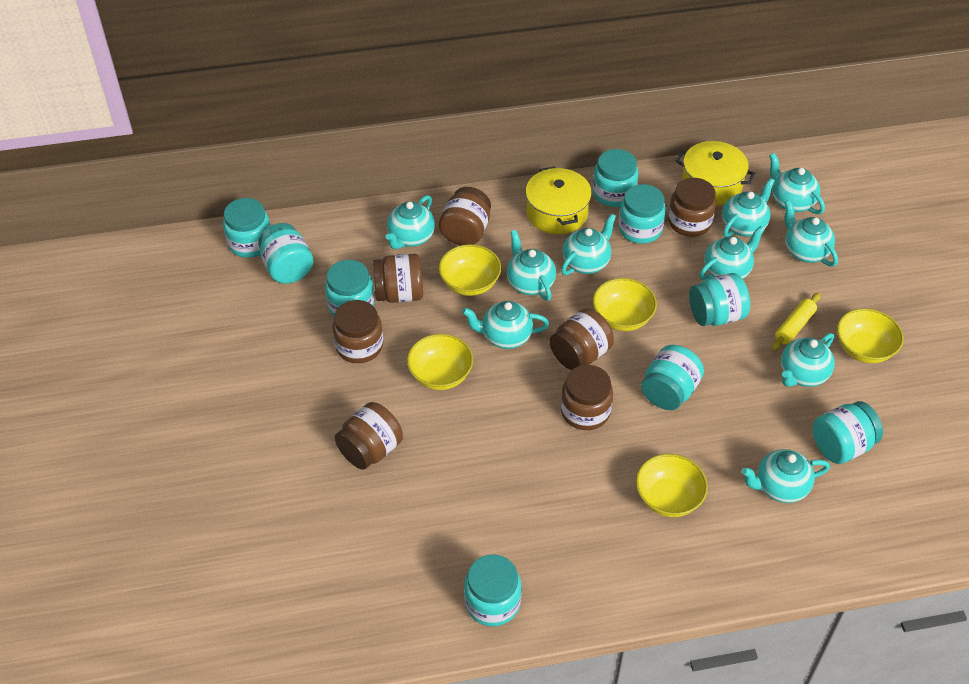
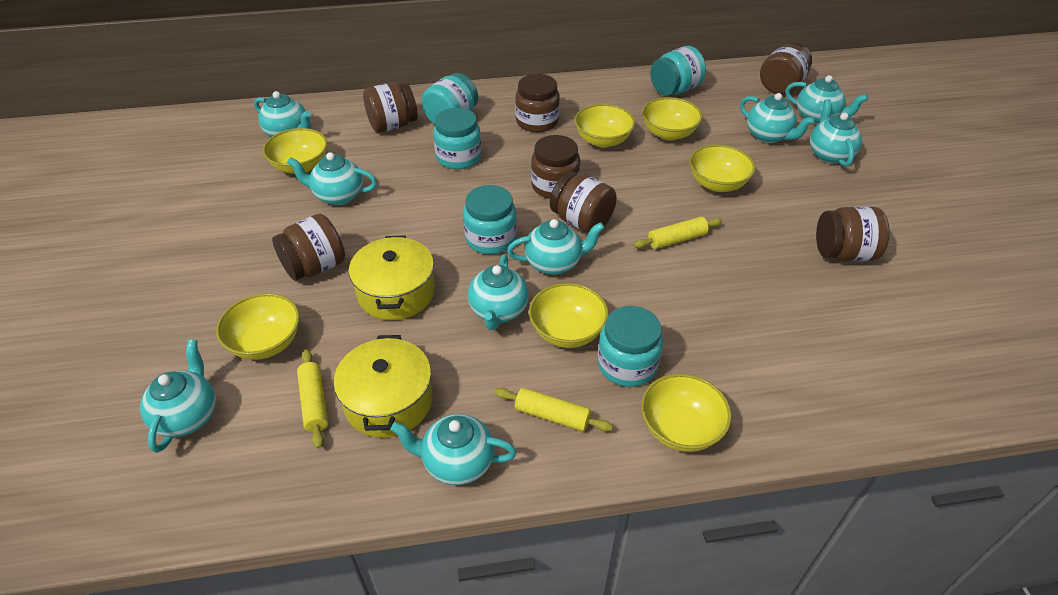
turquoise jar: 9 -> 5
turquoise teapot: 10 -> 9
yellow bowl: 5 -> 7
yellow rolling pin: 1 -> 3

